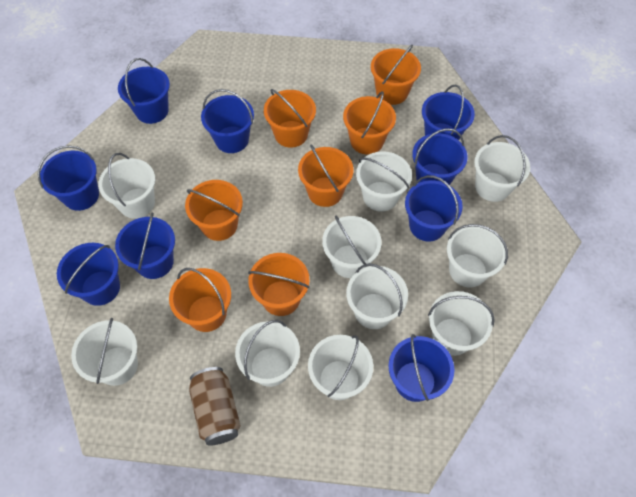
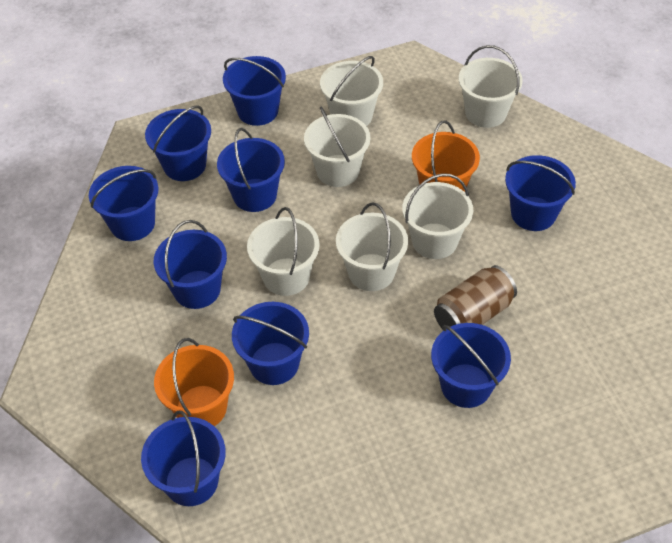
orange bucket: 7 -> 2
white bucket: 10 -> 6

